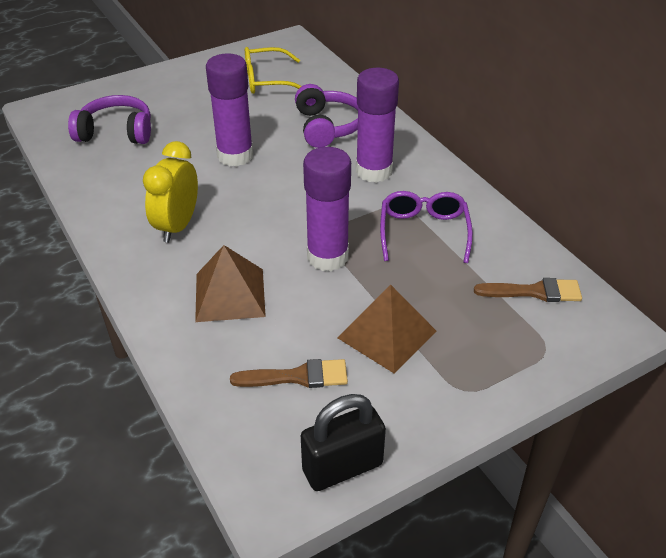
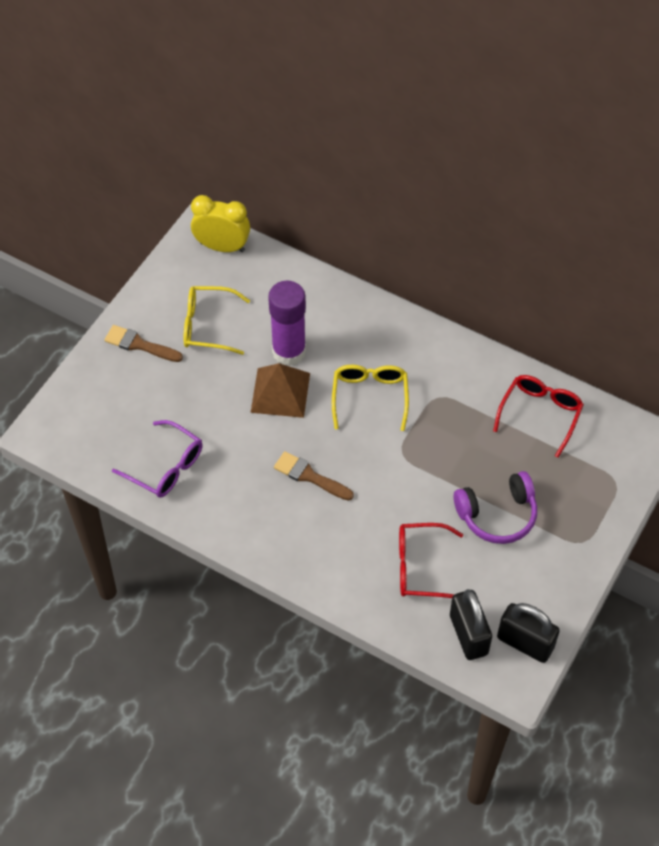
black padlock: 1 -> 2
brown pyramid: 2 -> 1
purple glue stick: 3 -> 1
purple headphones: 2 -> 1
red glasses: 0 -> 2
yellow glasses: 1 -> 2

